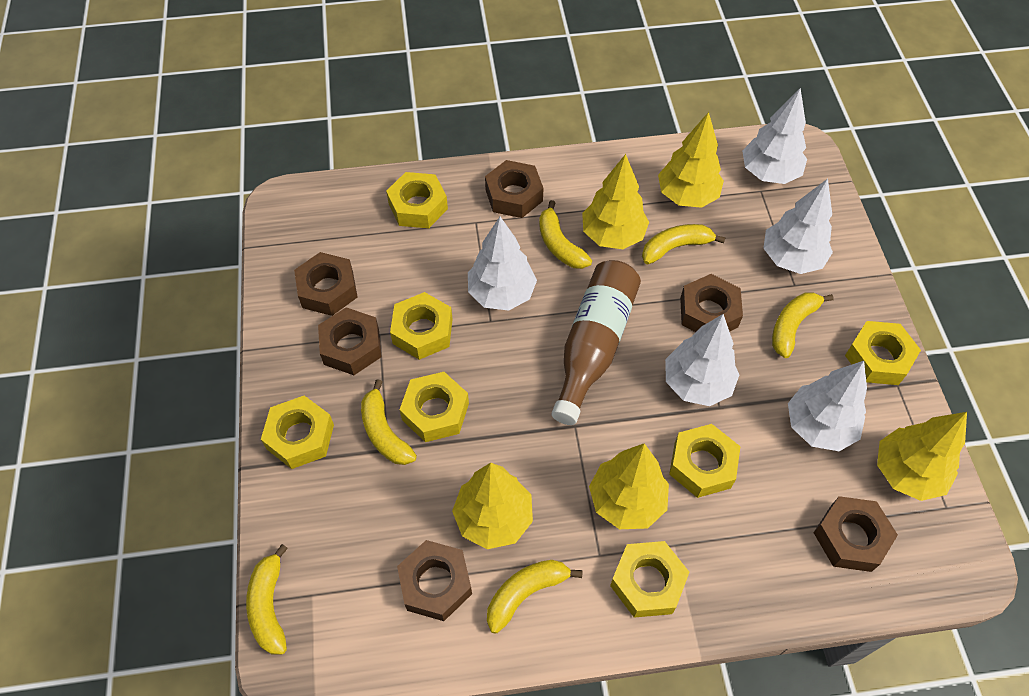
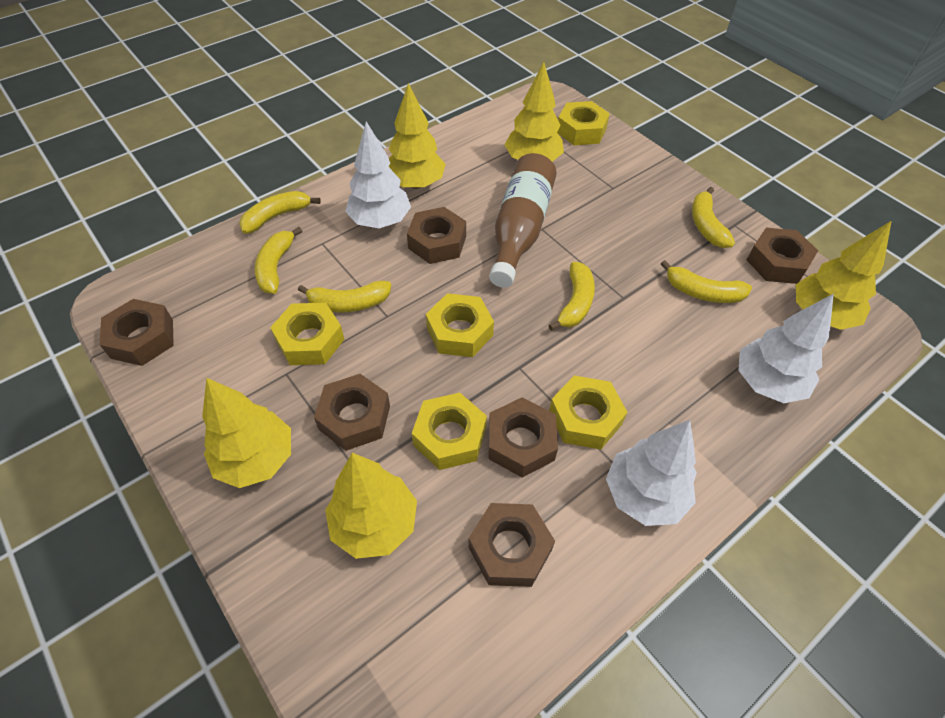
white tree: 5 -> 3
yellow nut: 7 -> 5

